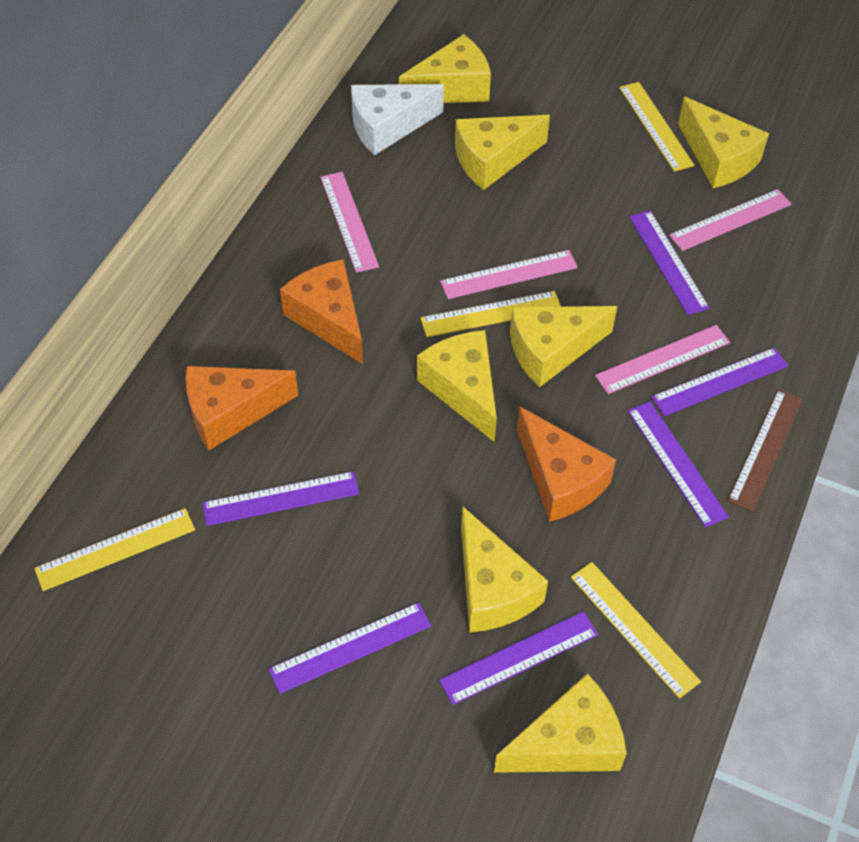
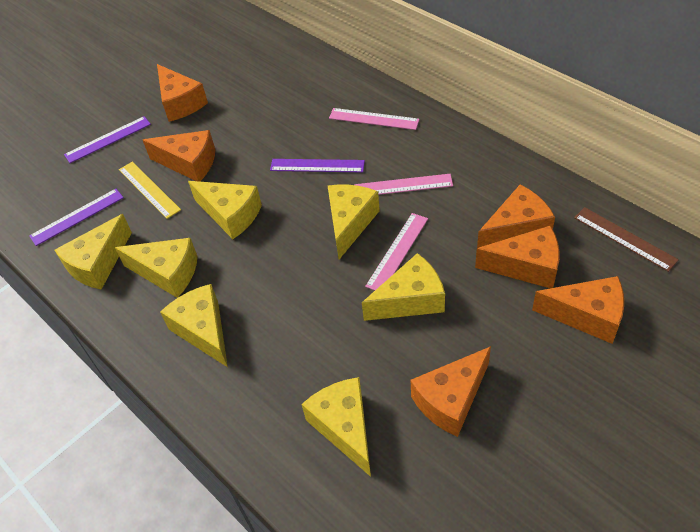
orange cheese: 3 -> 6
pink ruler: 4 -> 3
purple ruler: 6 -> 3
white cheese: 1 -> 0
yellow ruler: 4 -> 1

